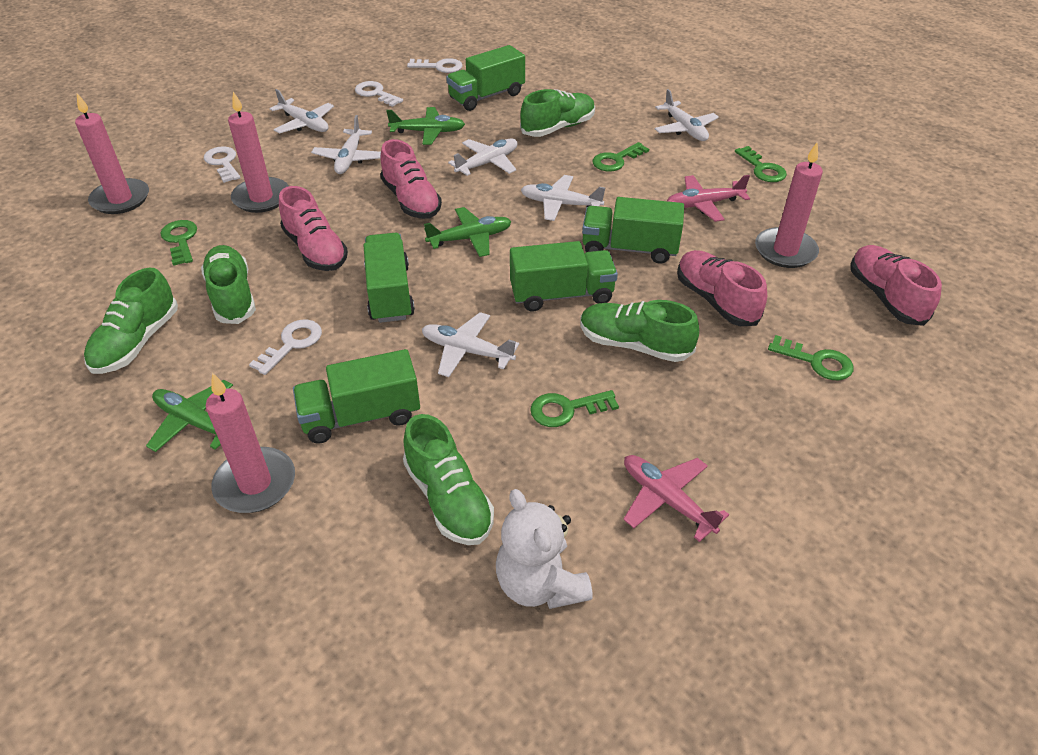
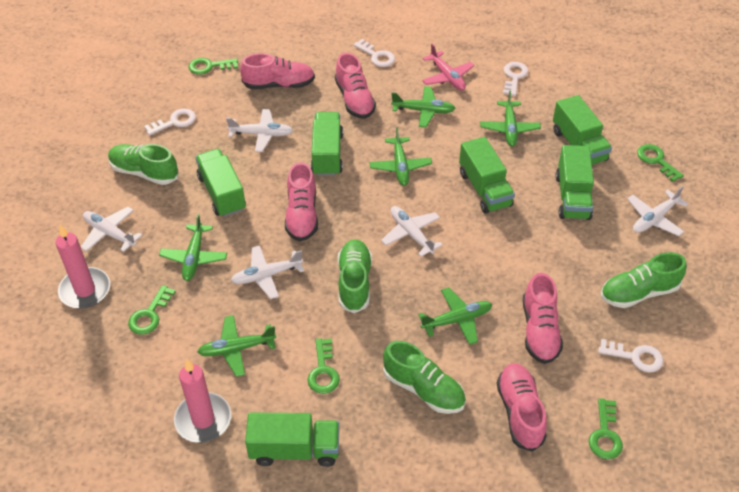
green plane: 3 -> 6
green shoe: 5 -> 4
green truck: 5 -> 6
pink candle: 4 -> 2
pink plane: 2 -> 1
pink shoe: 4 -> 5
white plane: 6 -> 5
white teddy bear: 1 -> 0

